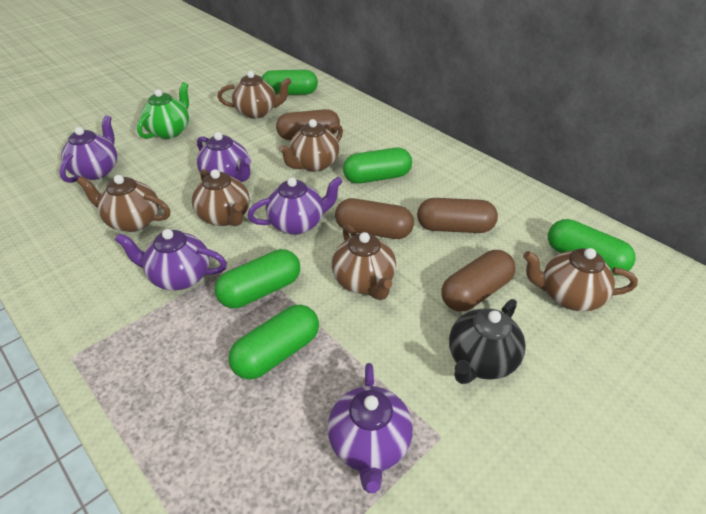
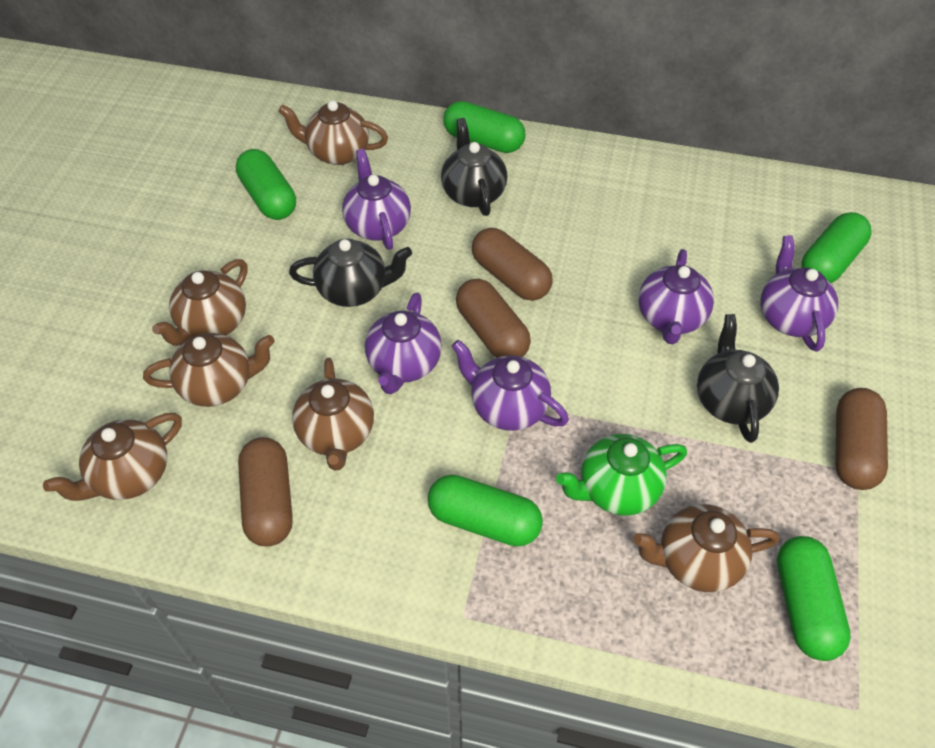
black teapot: 1 -> 3

